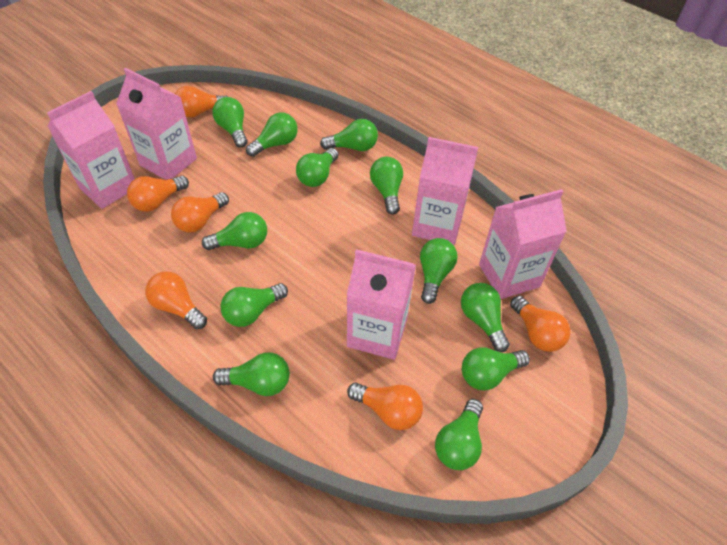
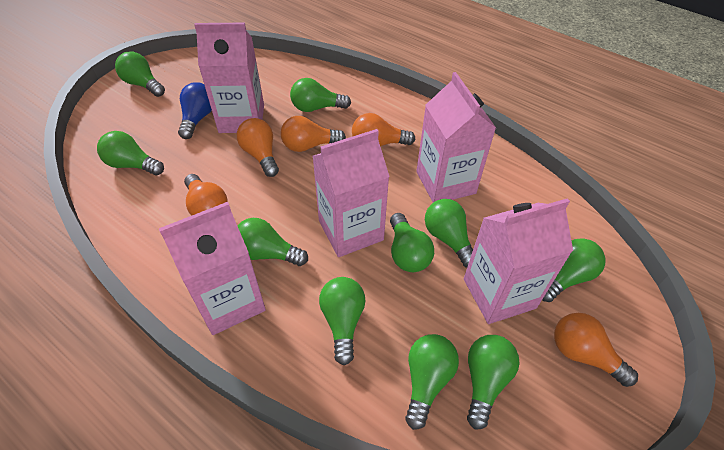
blue light bulb: 0 -> 1
green light bulb: 12 -> 10
orange light bulb: 6 -> 5

